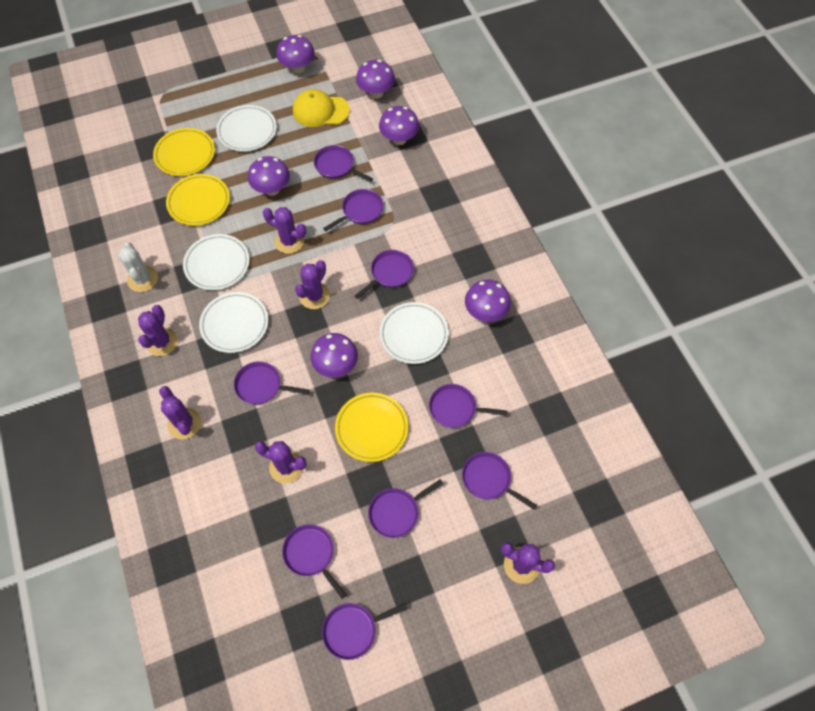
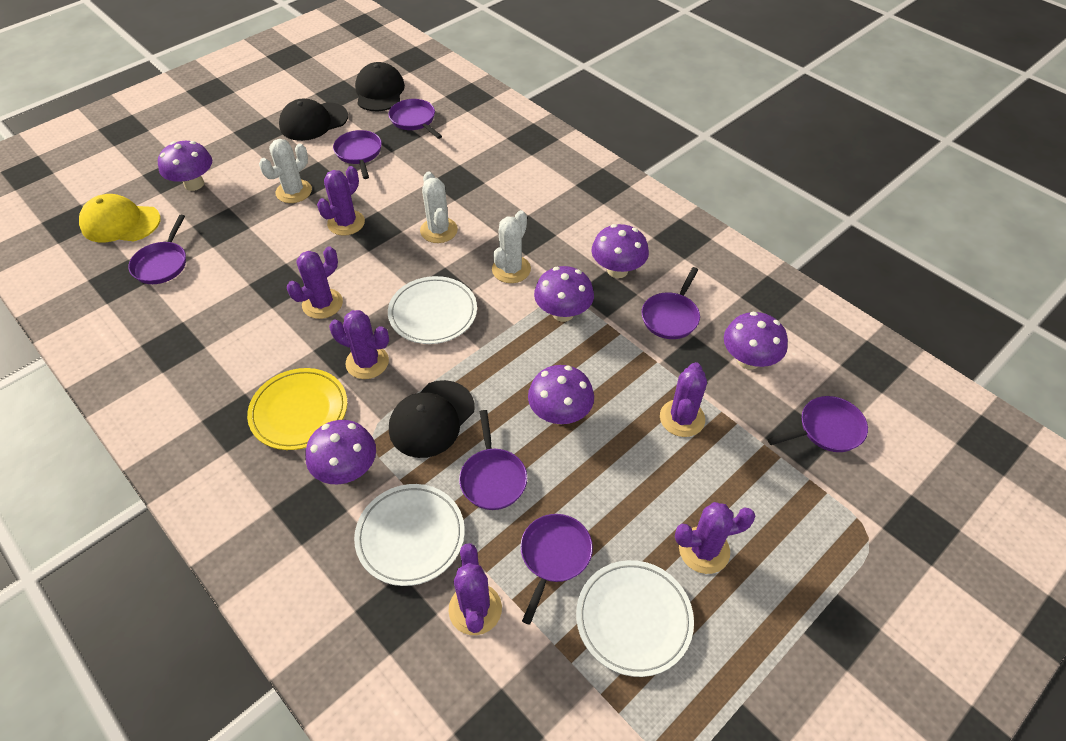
black cap: 0 -> 3
purple pan: 9 -> 7
white cactus: 1 -> 3
white plate: 4 -> 3
yellow plate: 3 -> 1

